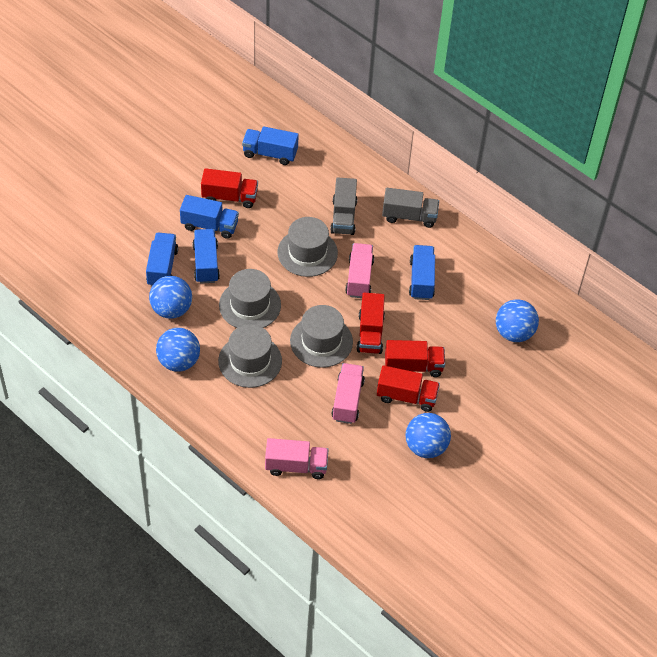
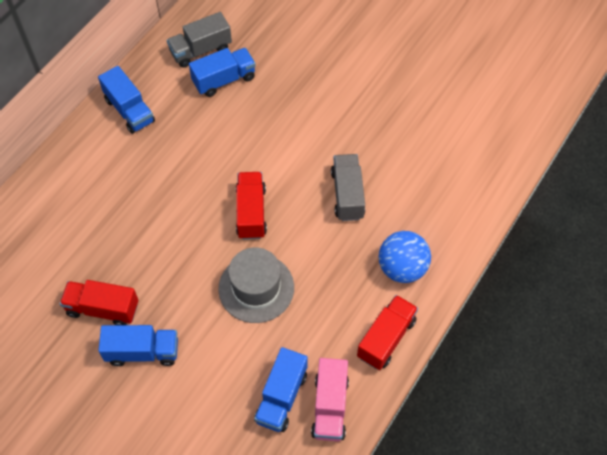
blue ball: 4 -> 1
blue truck: 5 -> 4
grey hat: 4 -> 1
pink truck: 3 -> 1
red truck: 4 -> 3

